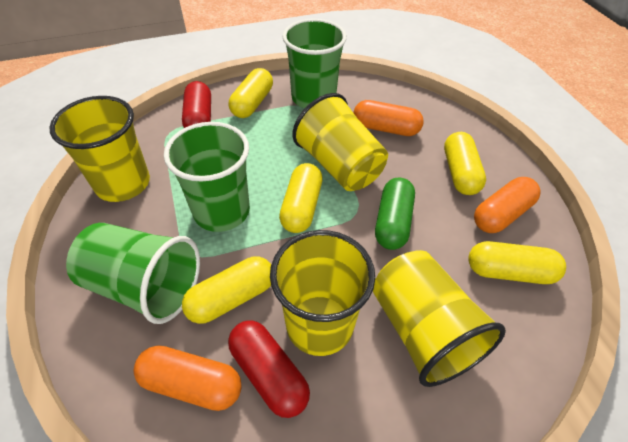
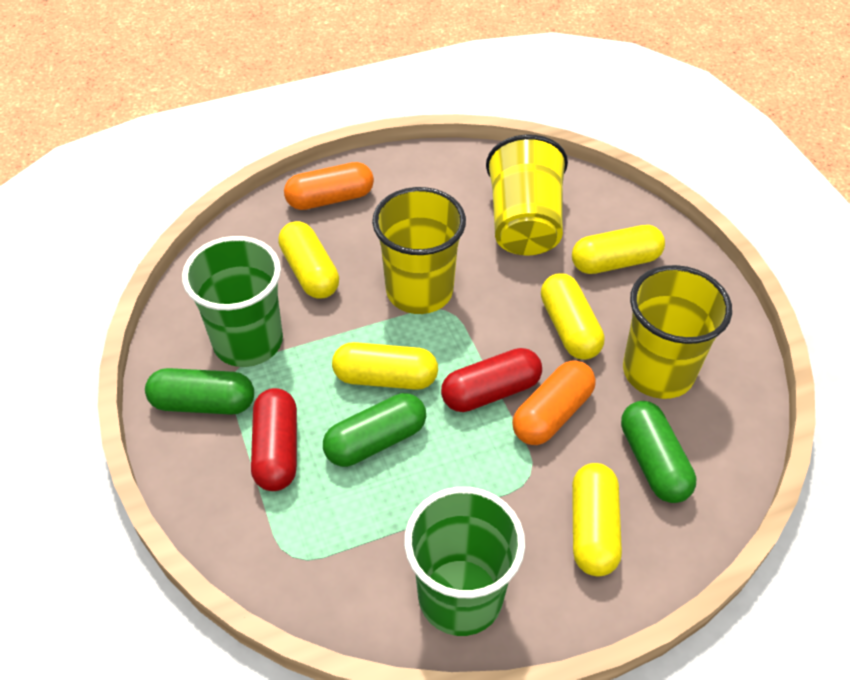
green capsule: 1 -> 3
green cup: 3 -> 2
orange capsule: 3 -> 2
yellow cup: 4 -> 3

